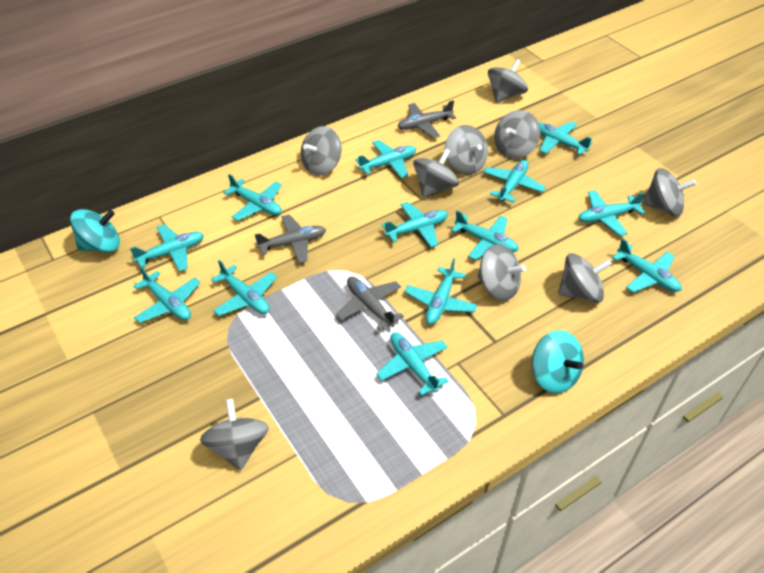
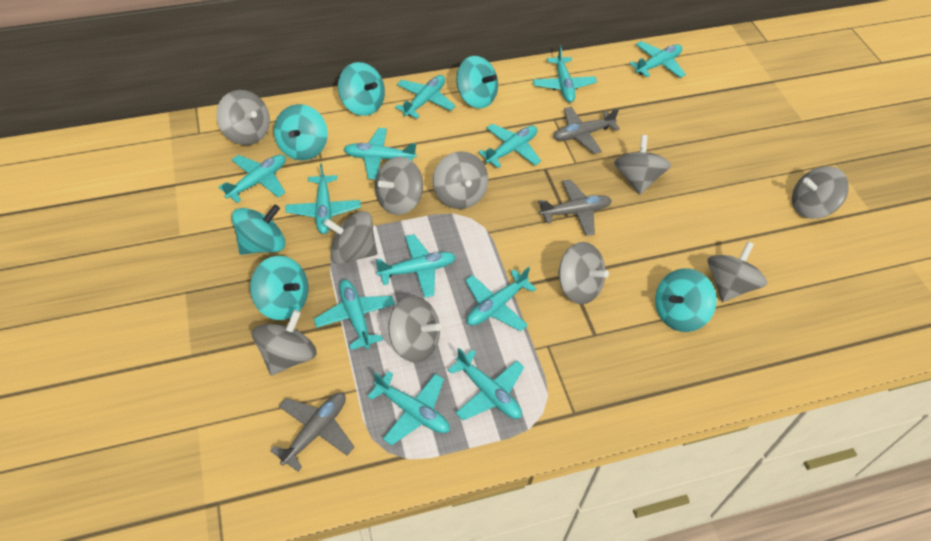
grey spinning top: 9 -> 10
turquoise plane: 13 -> 12
turquoise spinning top: 2 -> 6

